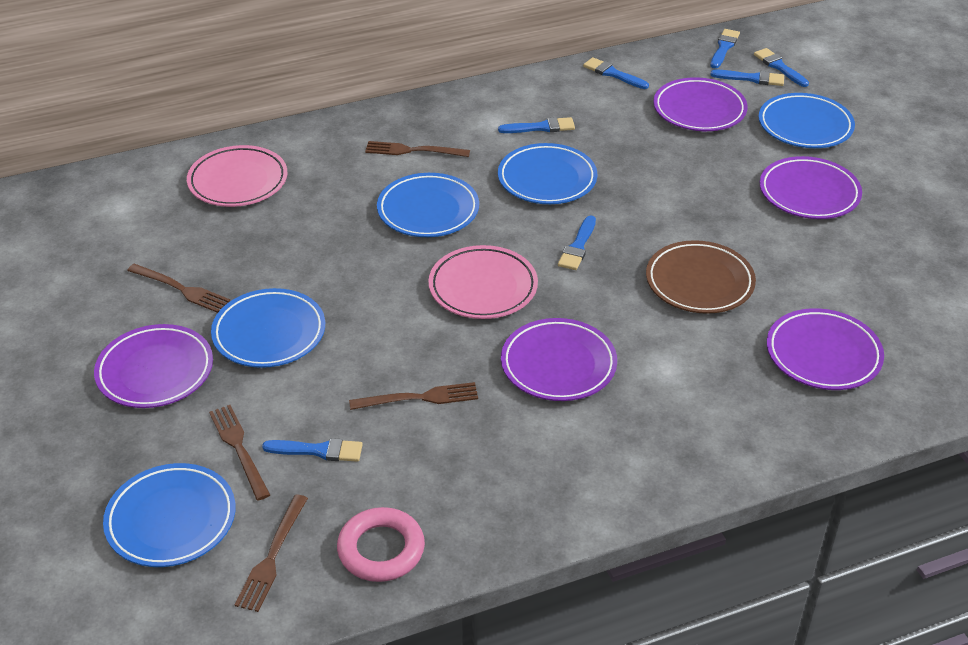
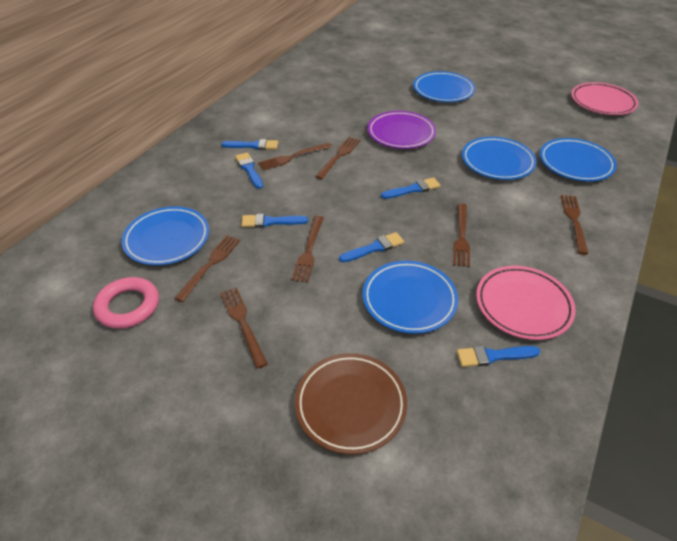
blue brush: 7 -> 6
brown fork: 5 -> 7
purple plate: 5 -> 1

